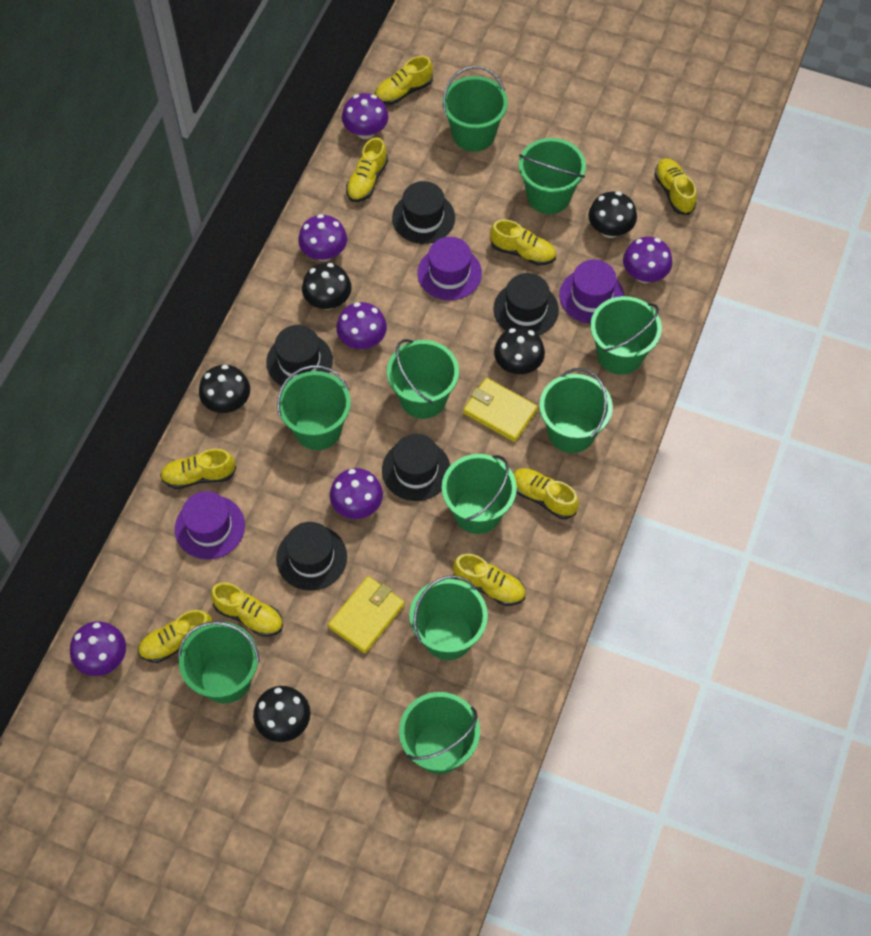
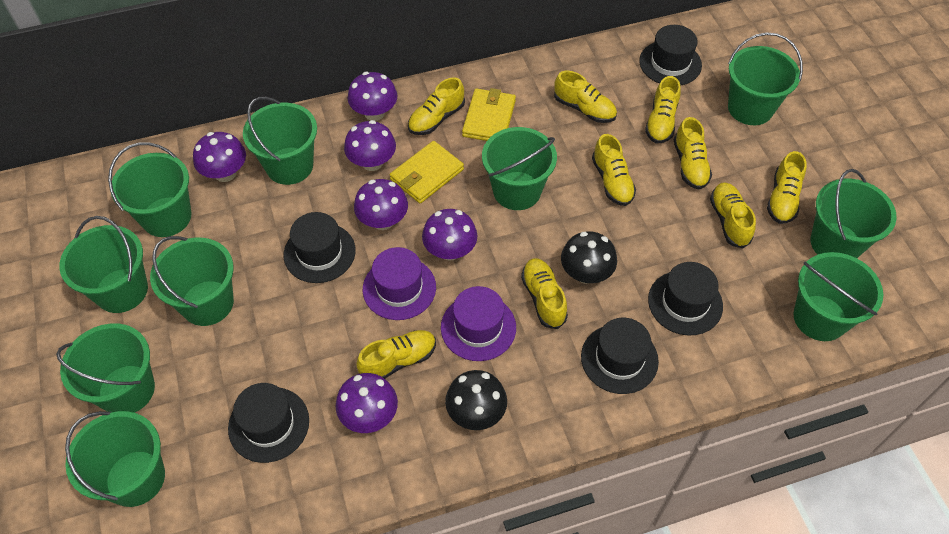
black mushroom: 5 -> 2
purple hat: 3 -> 2

